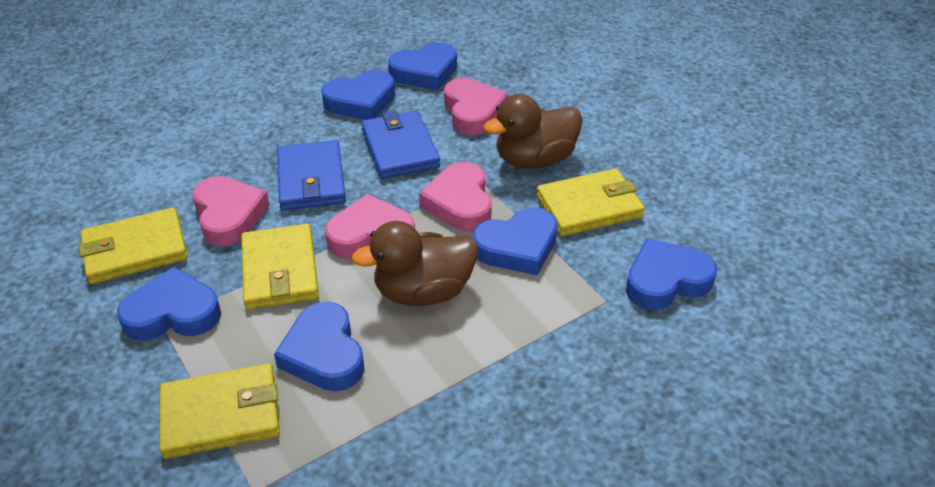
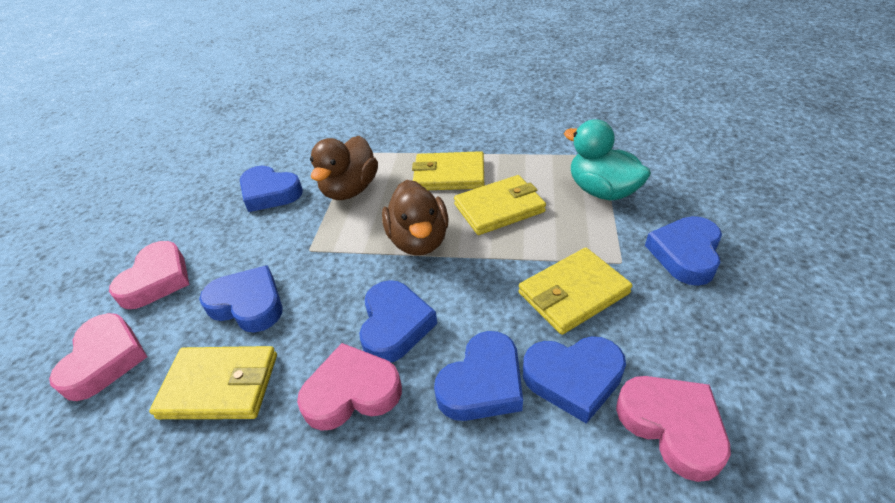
blue wallet: 2 -> 0
turquoise duck: 0 -> 1

